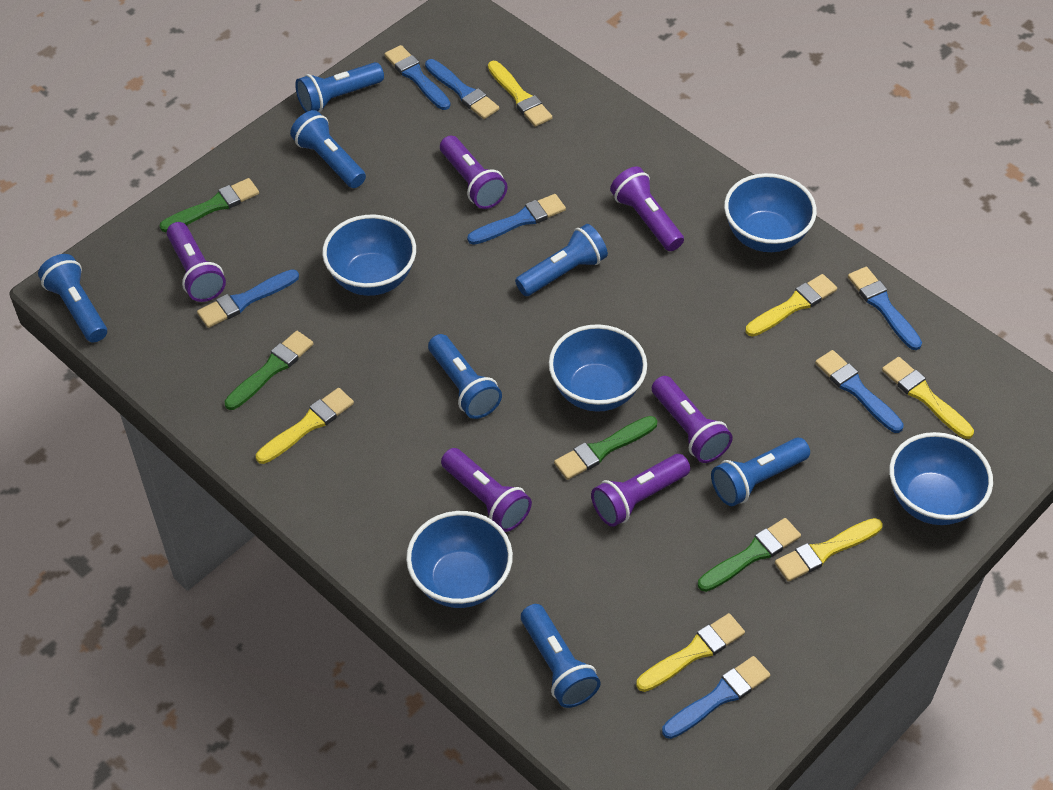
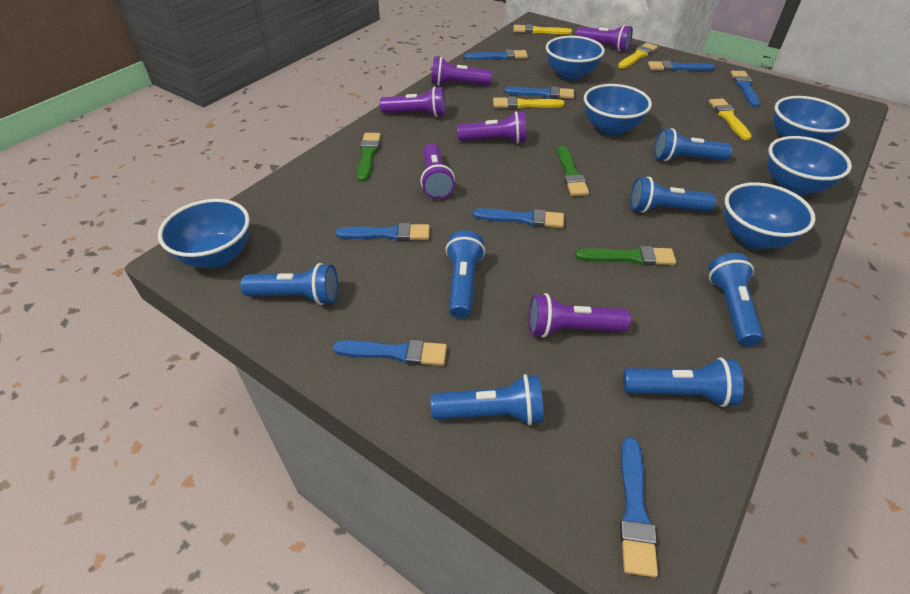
blue bowl: 5 -> 6
blue brush: 7 -> 8
green brush: 4 -> 3
yellow brush: 6 -> 4

